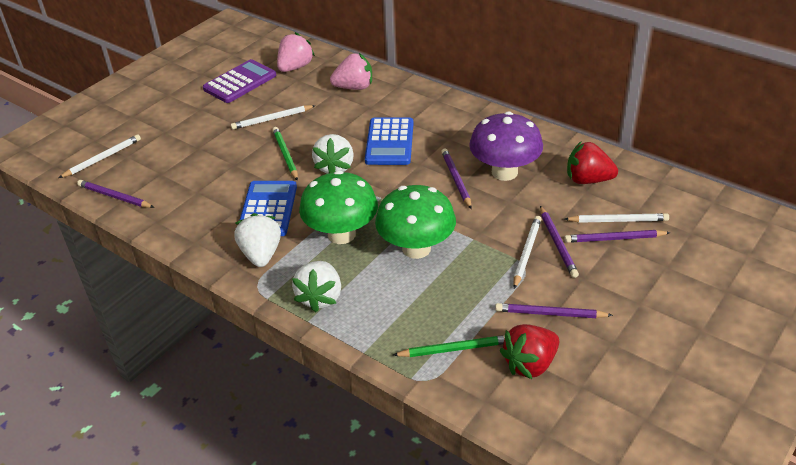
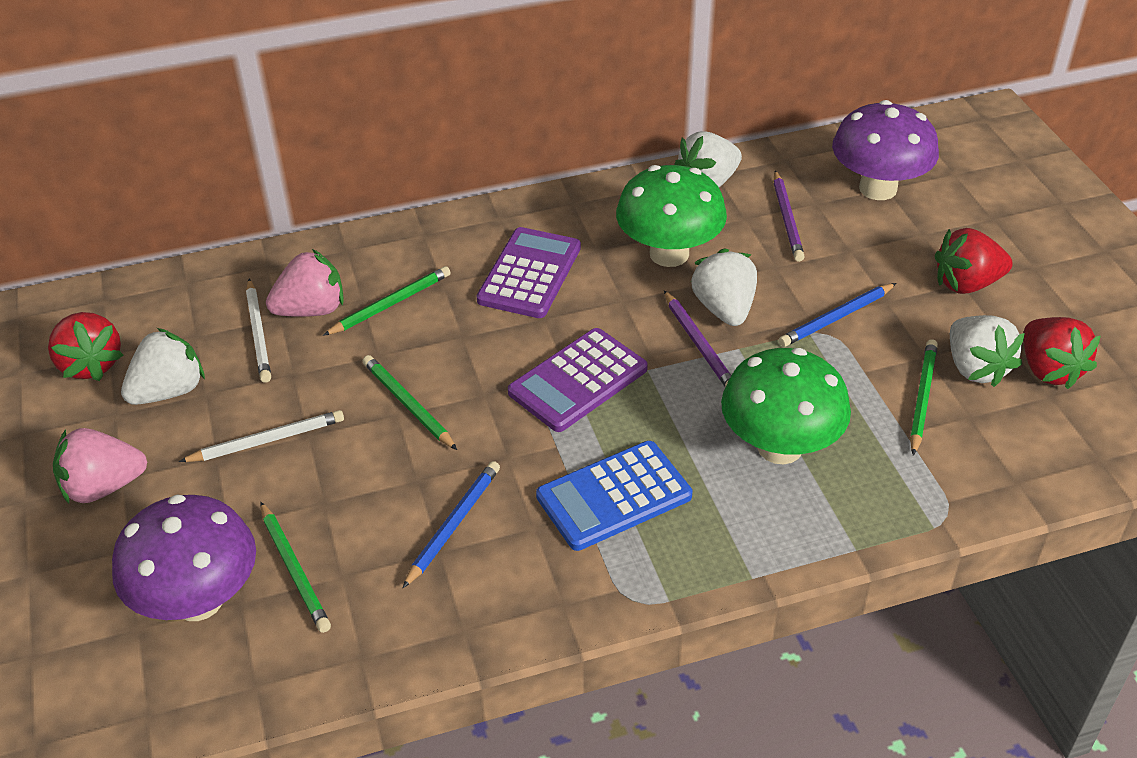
blue calculator: 2 -> 1
blue pencil: 0 -> 2
green pencil: 2 -> 4
purple calculator: 1 -> 2
purple mushroom: 1 -> 2
purple pencil: 5 -> 2
red strawberry: 2 -> 3
white pencil: 4 -> 2
white strawberry: 3 -> 4

